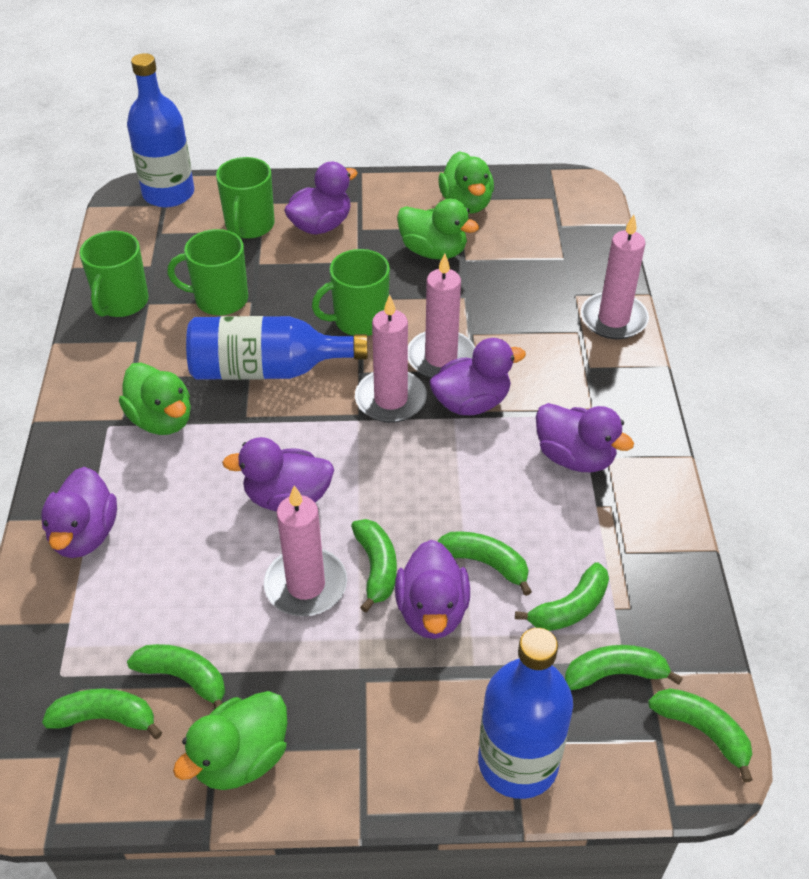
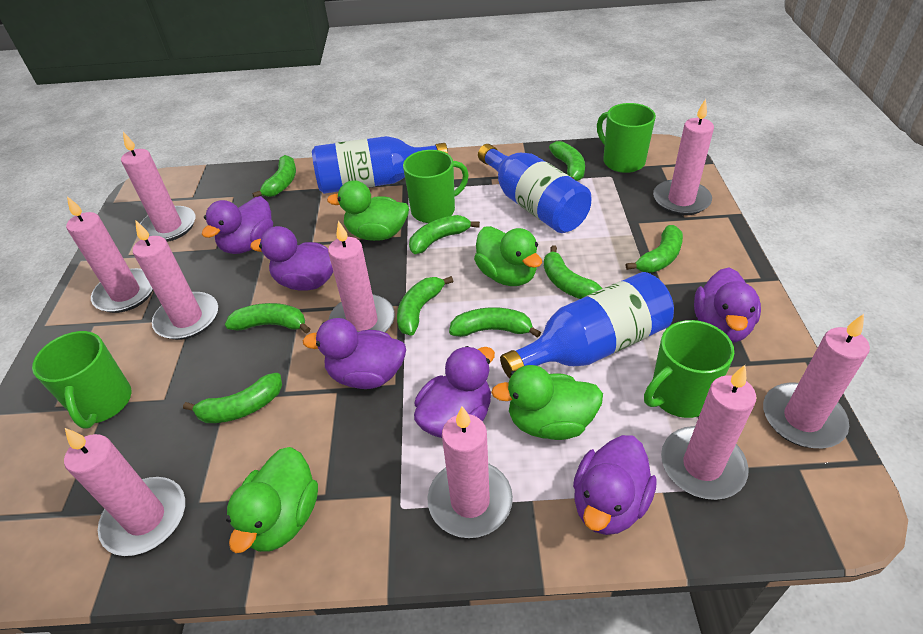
green banana: 7 -> 9
pink candle: 4 -> 9

